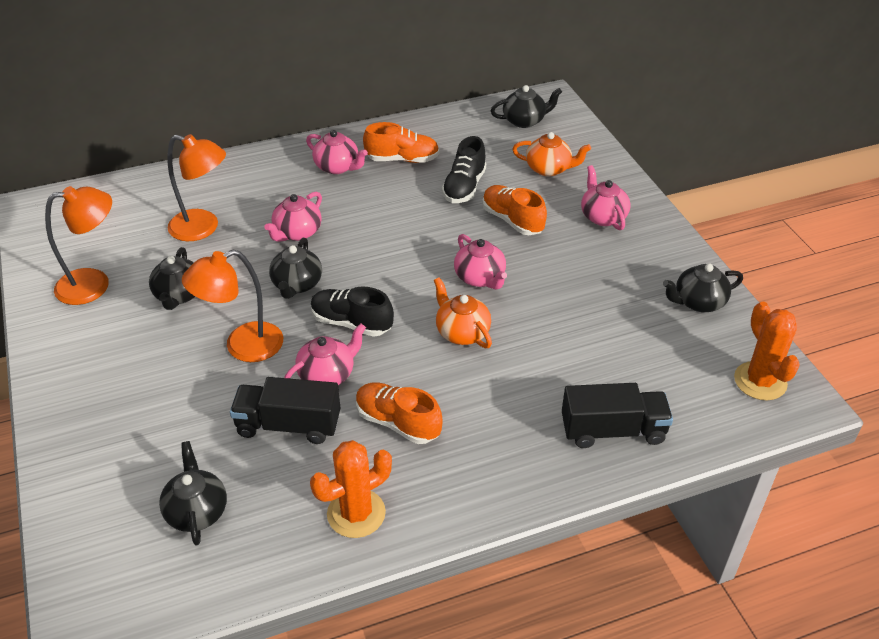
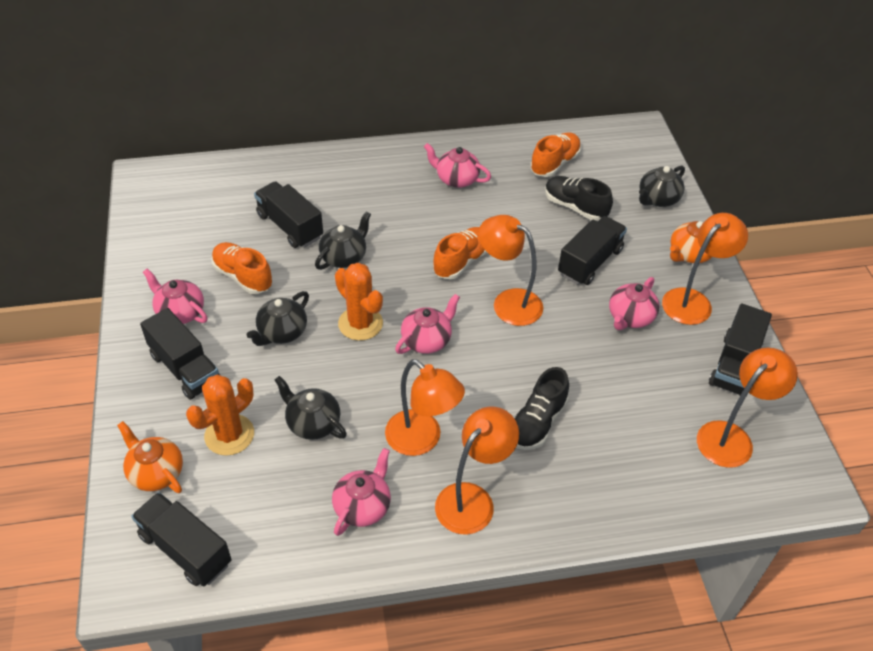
black teapot: 5 -> 4
black truck: 2 -> 5
orange lamp: 3 -> 5

